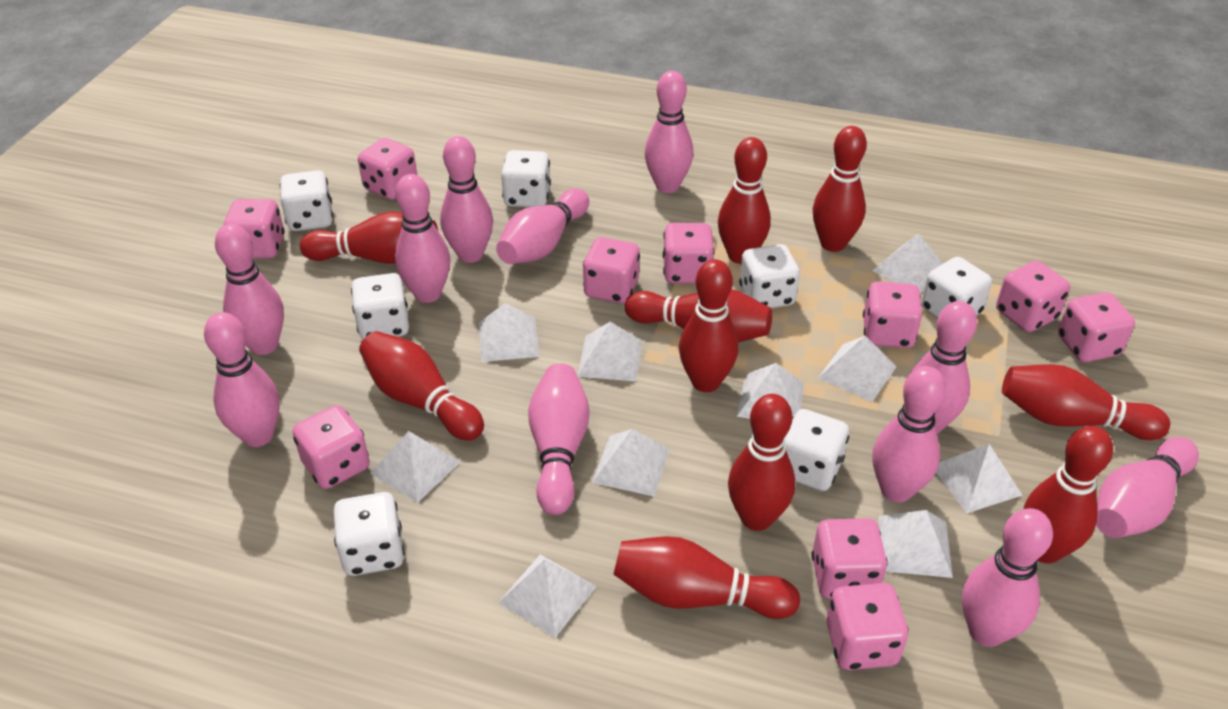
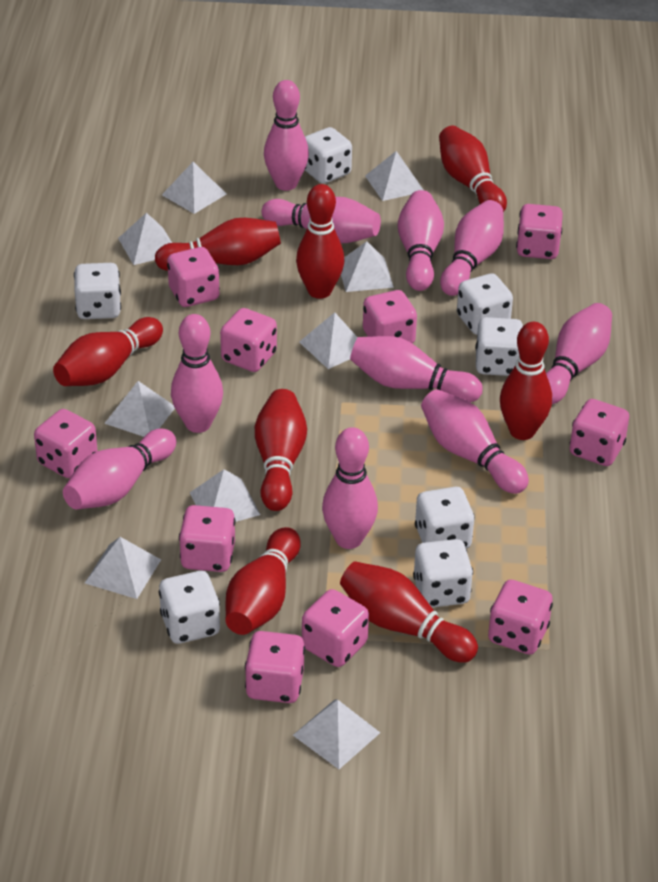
pink bowling pin: 11 -> 10
red bowling pin: 10 -> 8
white pyramid: 10 -> 9

